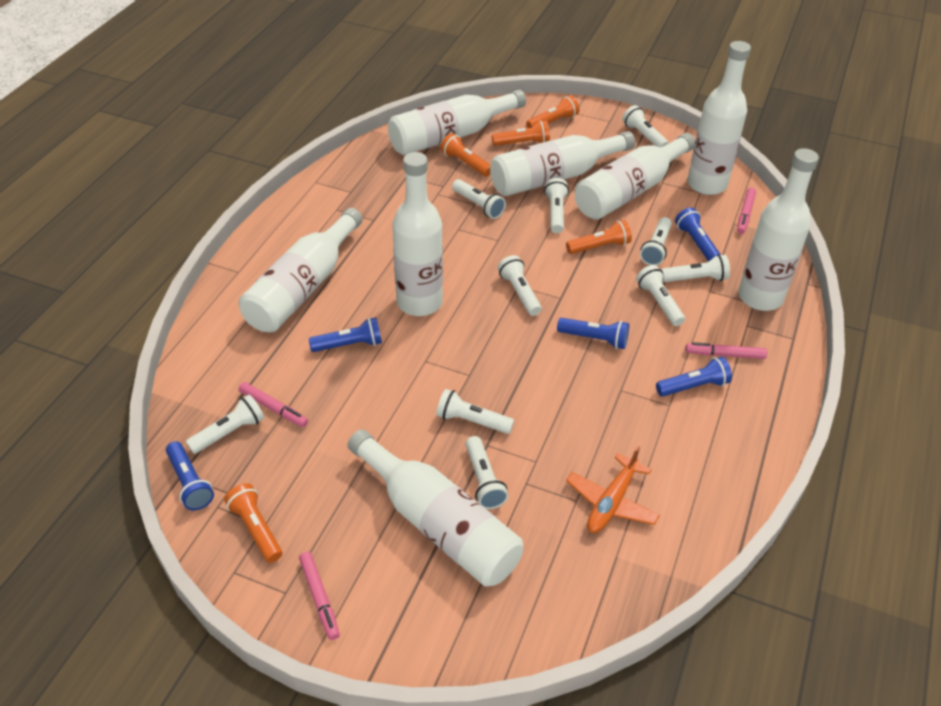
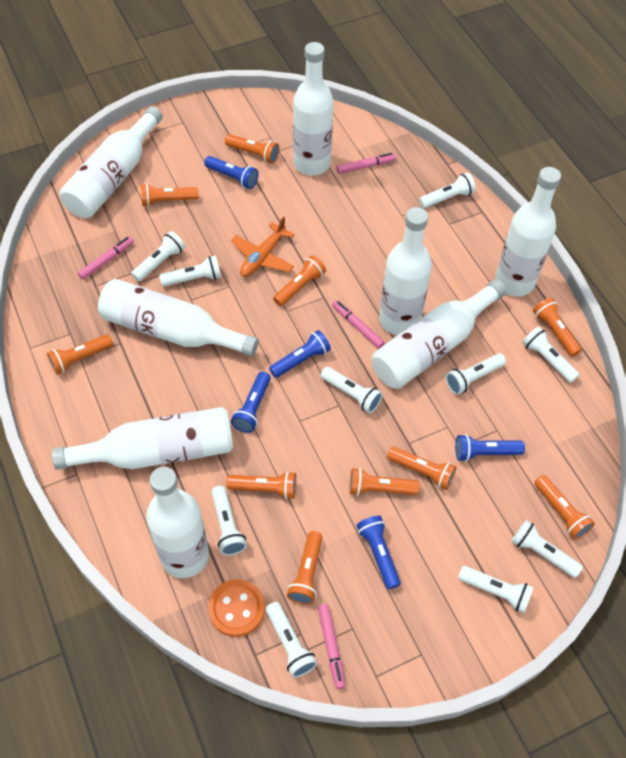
orange button: 0 -> 1
orange flashlight: 5 -> 10

